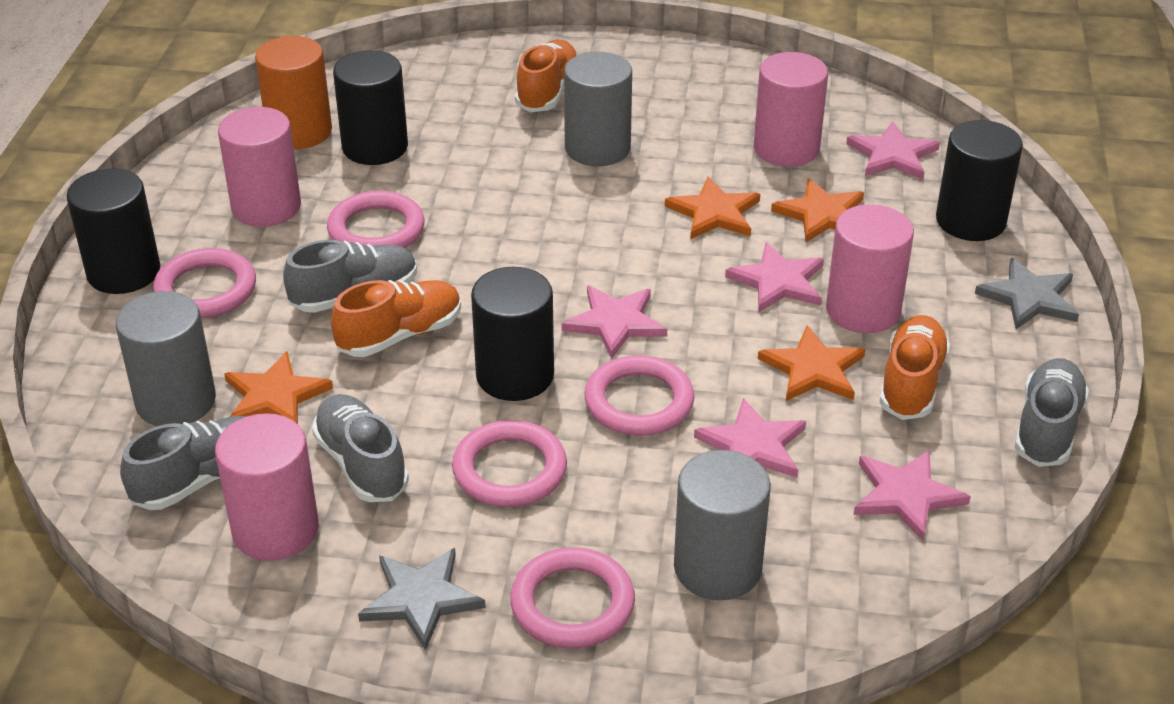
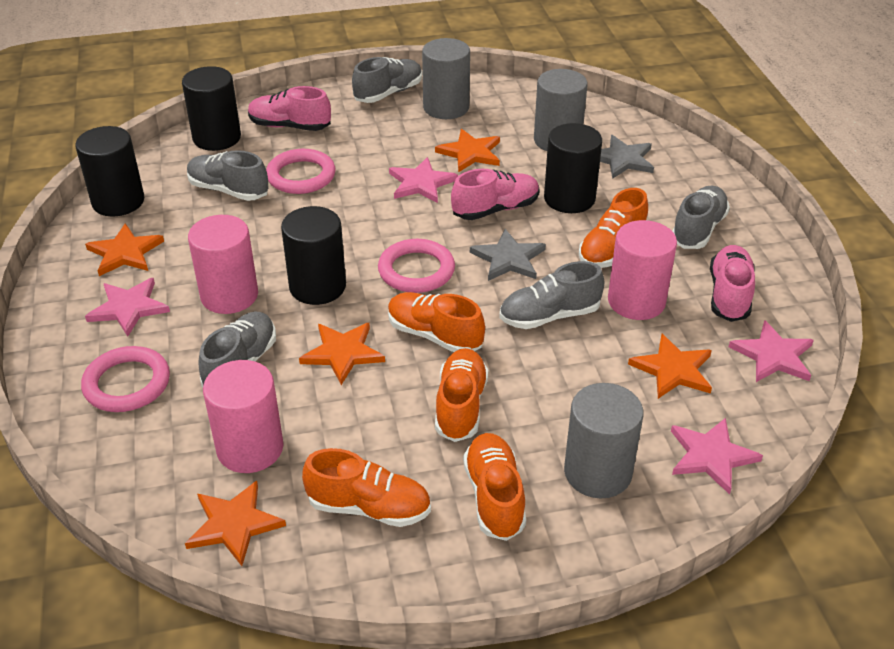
grey shoe: 4 -> 5
orange cylinder: 1 -> 0
orange shoe: 3 -> 5
orange star: 4 -> 5
pink cylinder: 4 -> 3
pink ring: 5 -> 3
pink shoe: 0 -> 3
pink star: 5 -> 4

